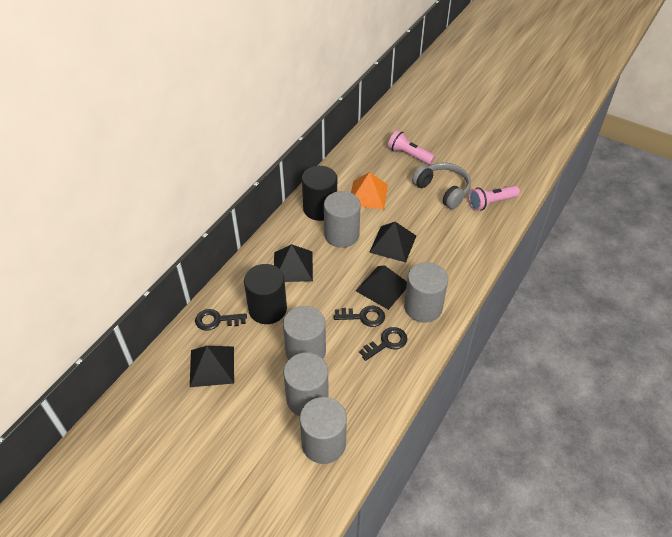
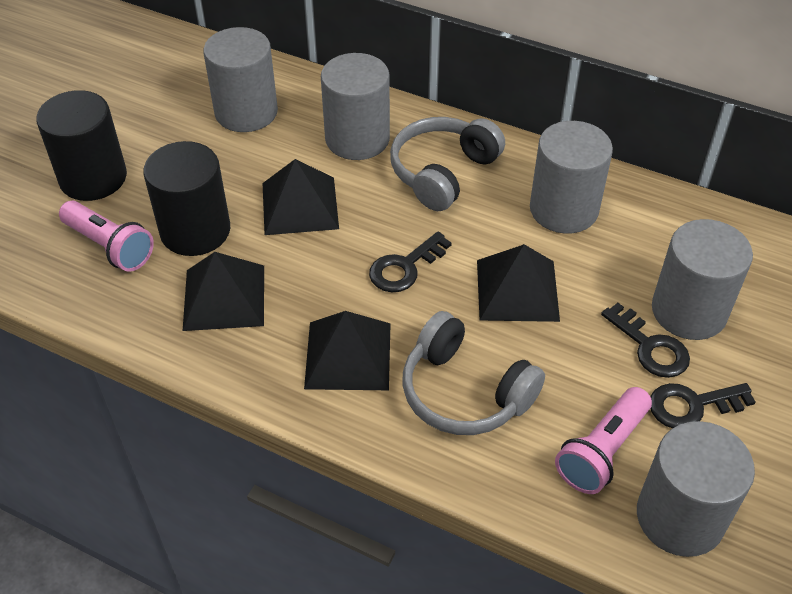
grey headphones: 1 -> 2
orange pyramid: 1 -> 0

